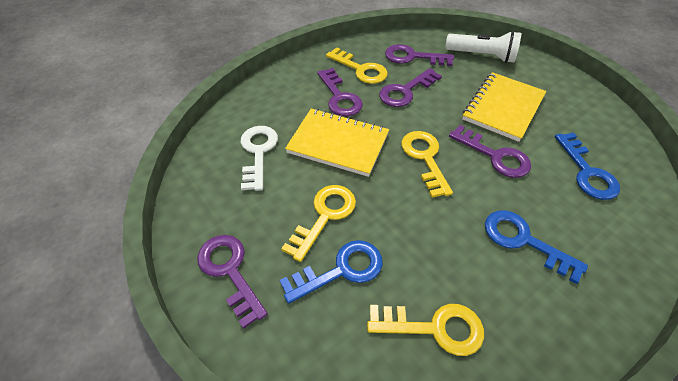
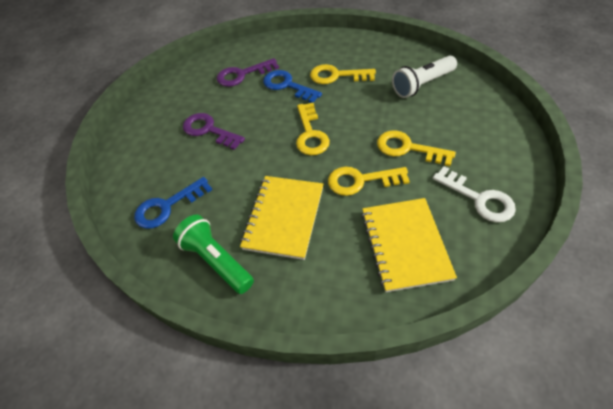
blue key: 3 -> 2
green flashlight: 0 -> 1
purple key: 5 -> 2

